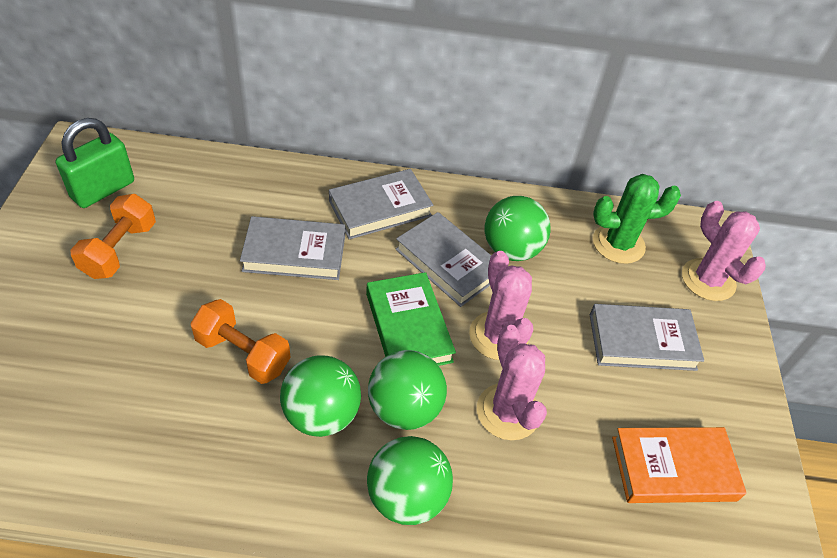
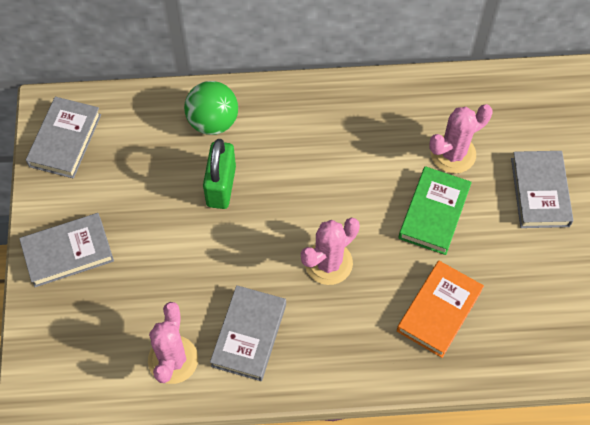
green ball: 4 -> 1
green cactus: 1 -> 0
orange dumbbell: 2 -> 0

